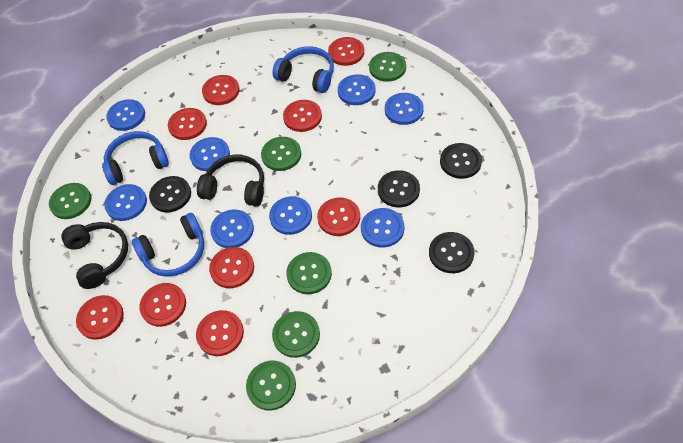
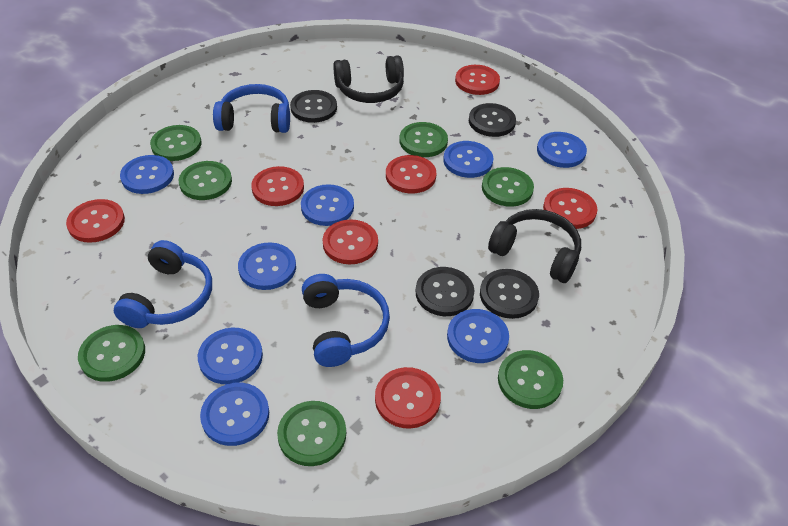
green button: 6 -> 7
red button: 9 -> 7

